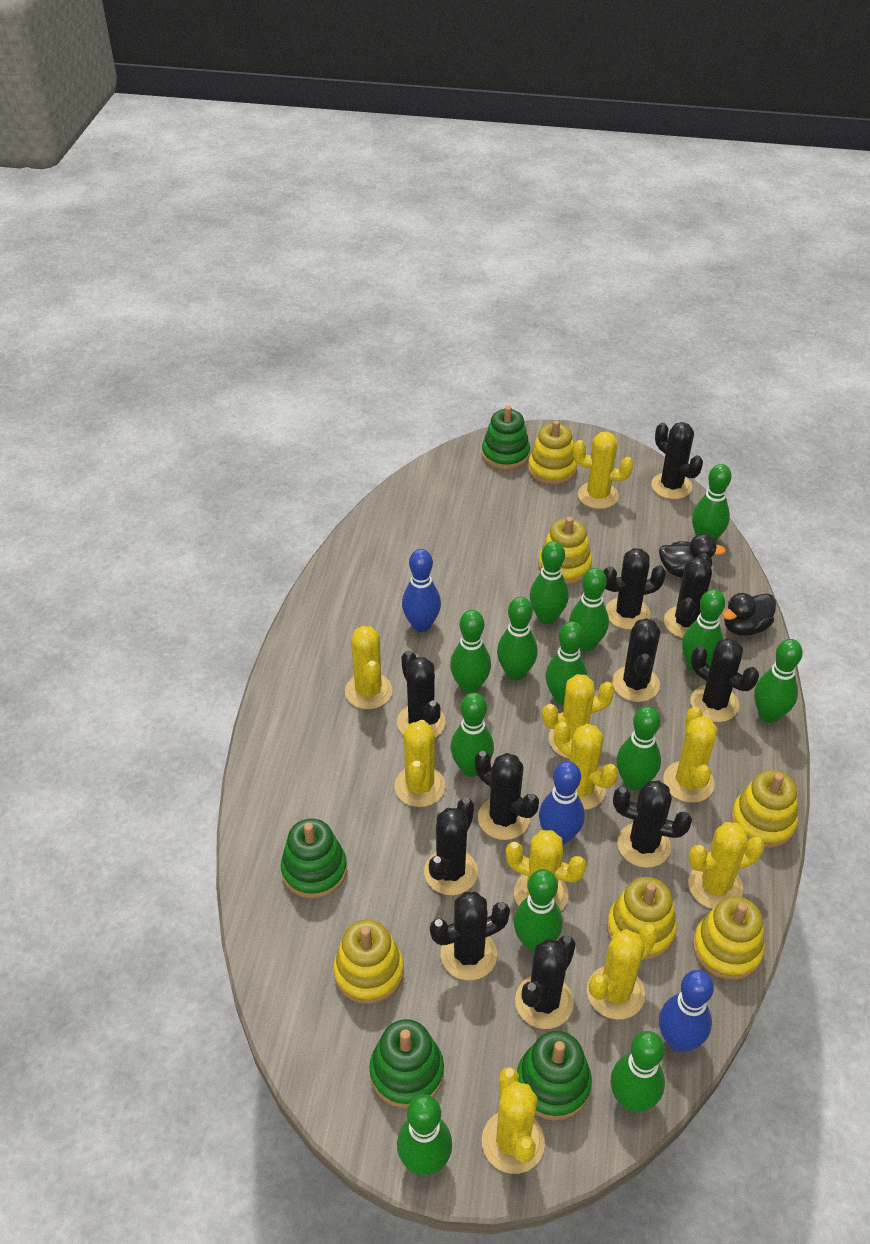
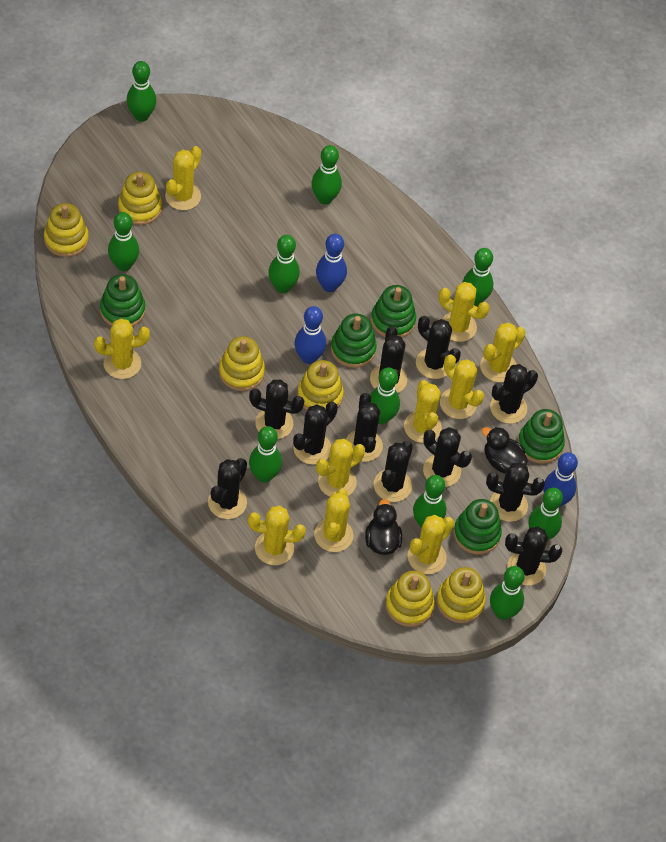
green bowling pin: 13 -> 10
green stacking toy: 4 -> 5

